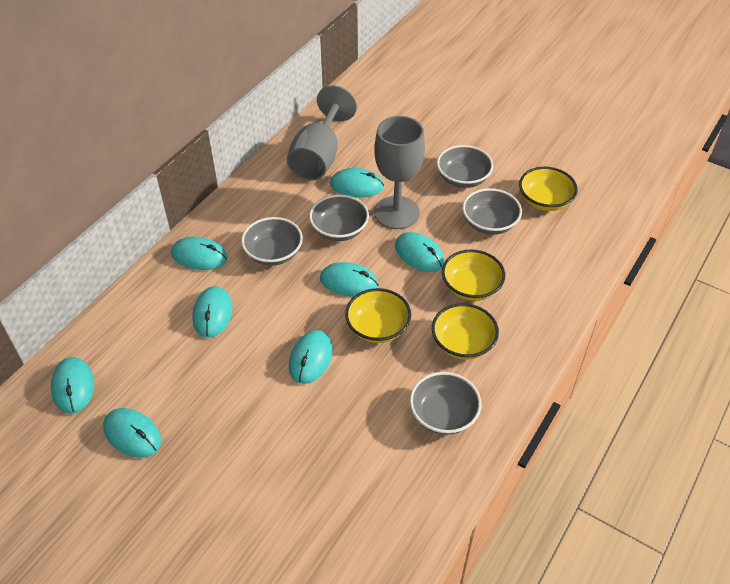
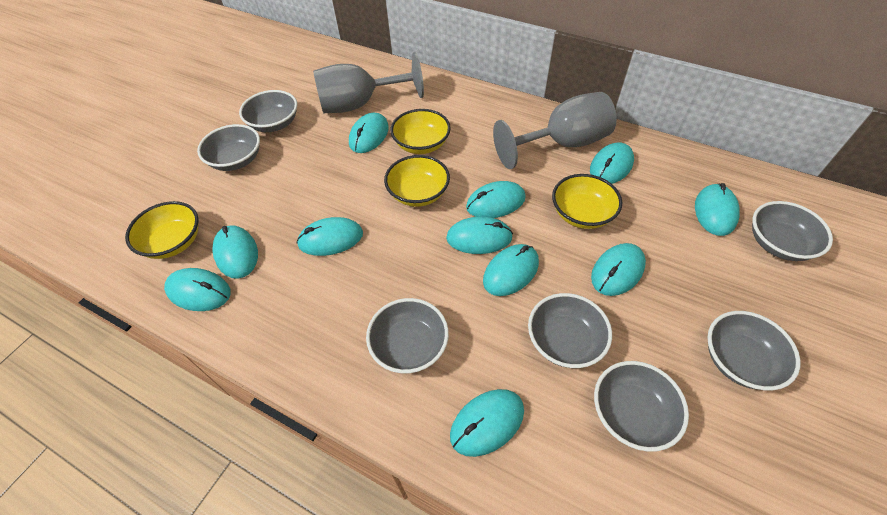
grey bowl: 5 -> 7
turquoise mouse: 8 -> 11

